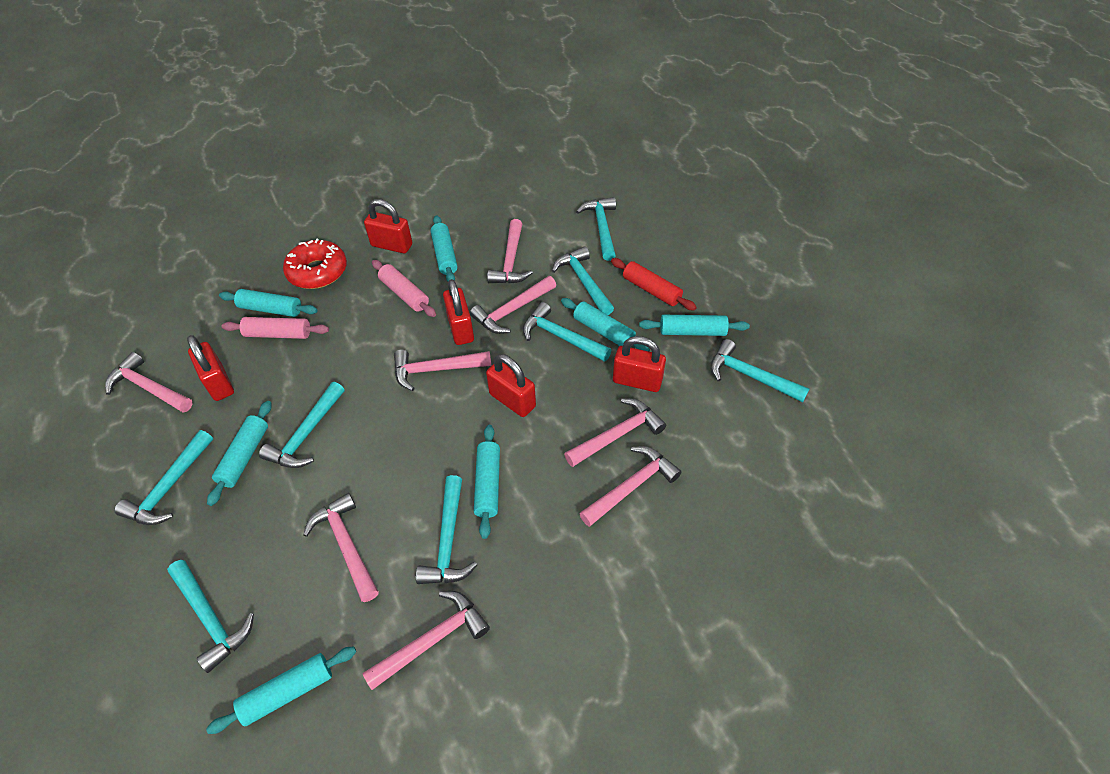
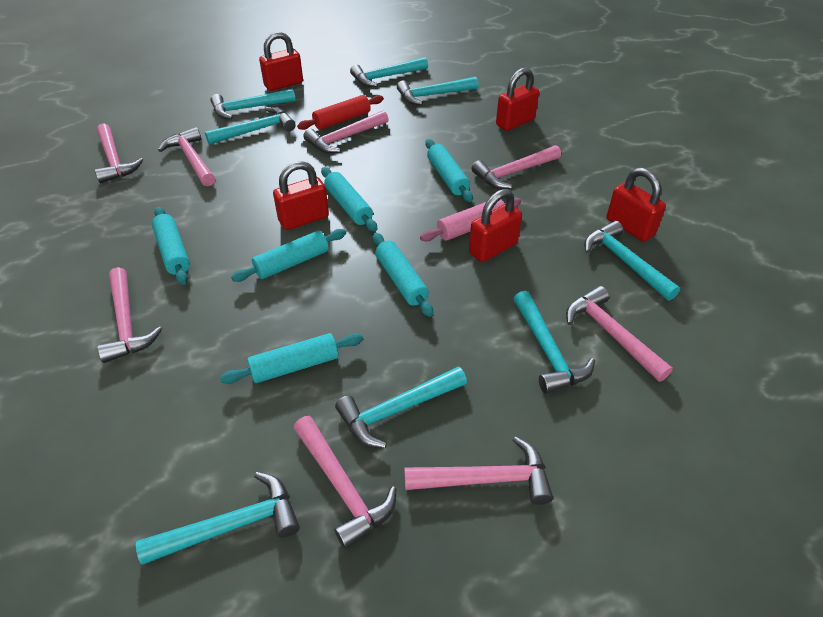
pink rolling pin: 2 -> 1
red donut: 1 -> 0
turquoise rolling pin: 7 -> 6

